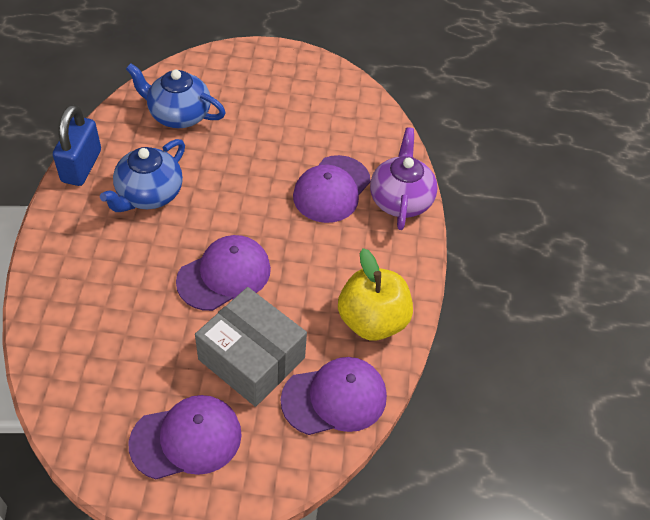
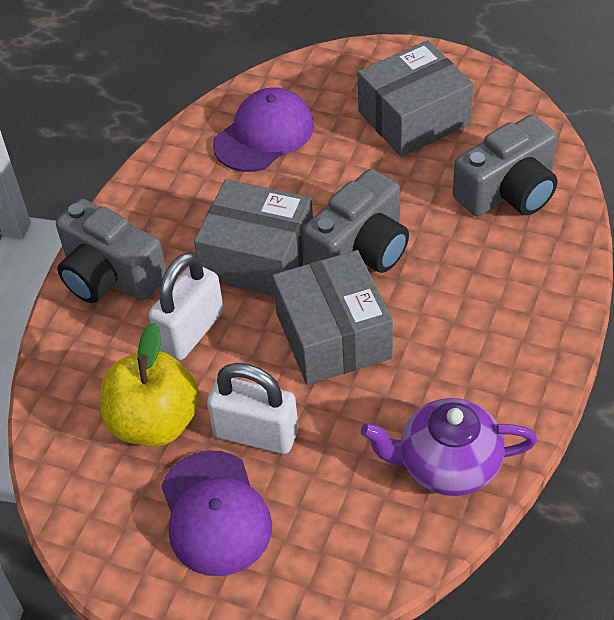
blue padlock: 1 -> 0
blue teapot: 2 -> 0
grey box: 1 -> 3
grey camera: 0 -> 3
purple cap: 4 -> 2
white padlock: 0 -> 2

